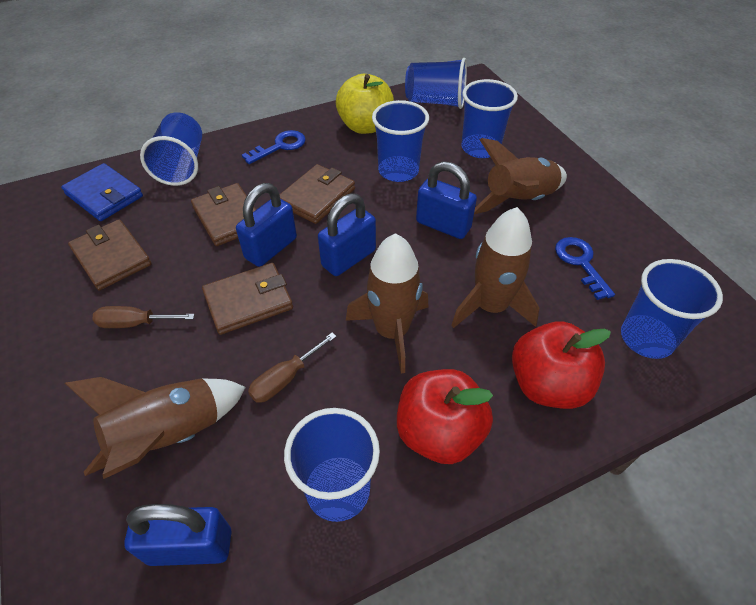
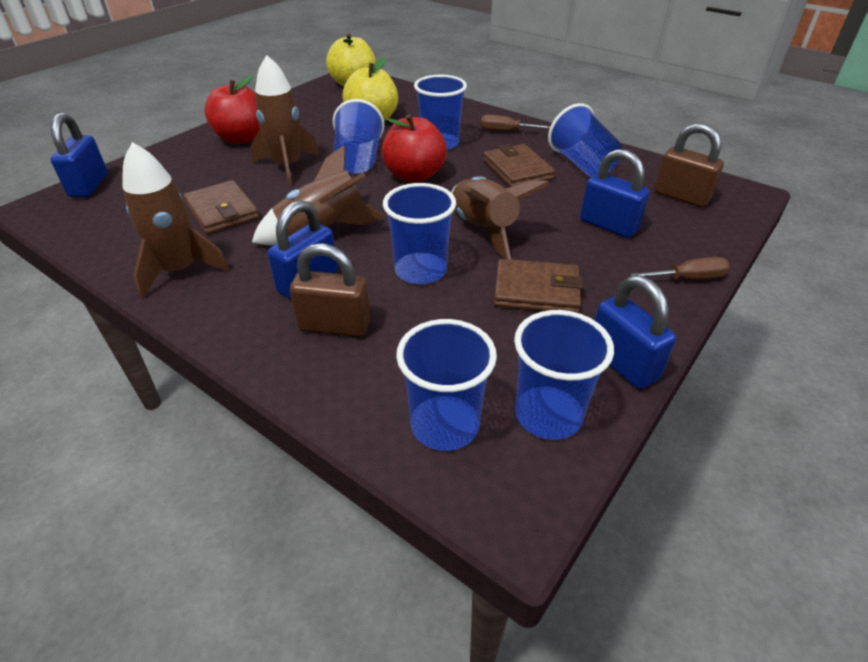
blue key: 2 -> 0
blue wallet: 1 -> 0
brown padlock: 0 -> 2
brown wallet: 4 -> 3
yellow apple: 1 -> 2

